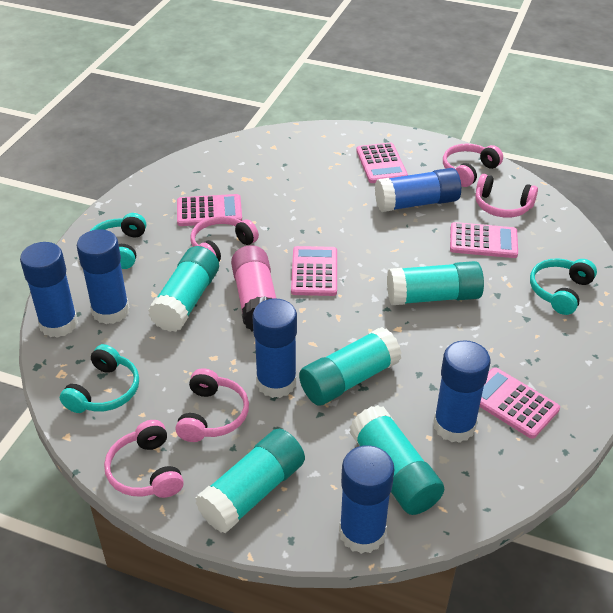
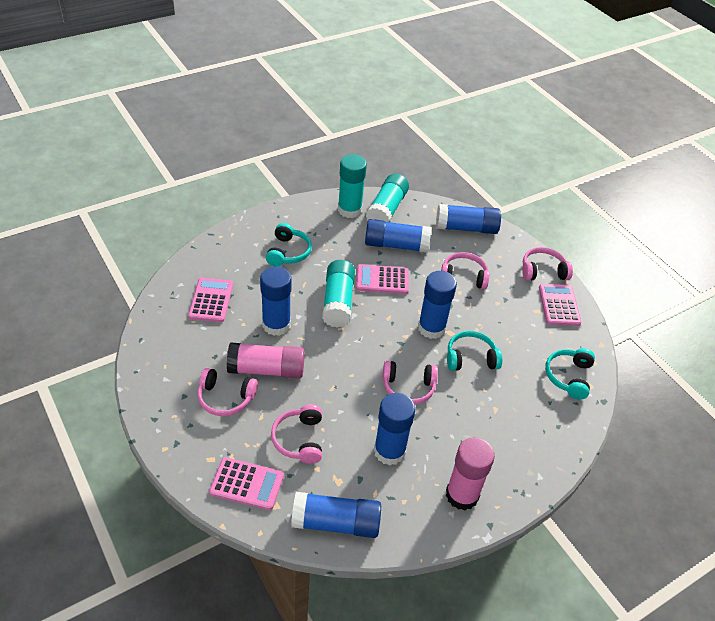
pink calculator: 5 -> 4
pink glue stick: 1 -> 2
turquoise glue stick: 5 -> 3

